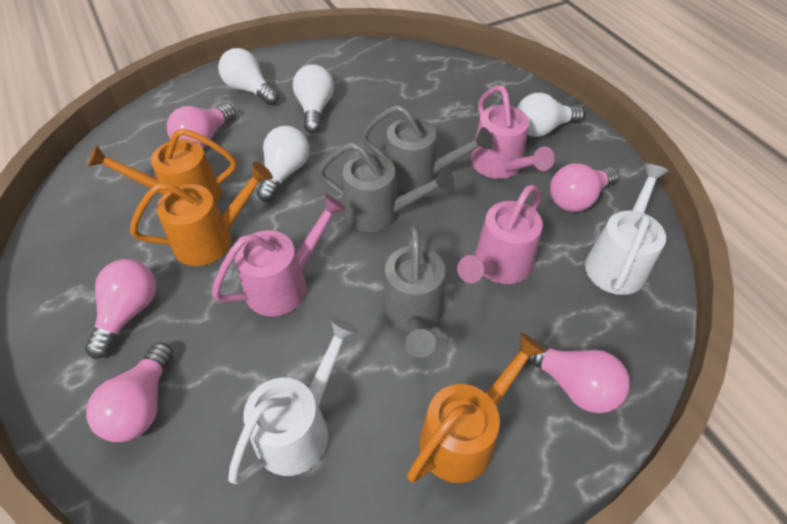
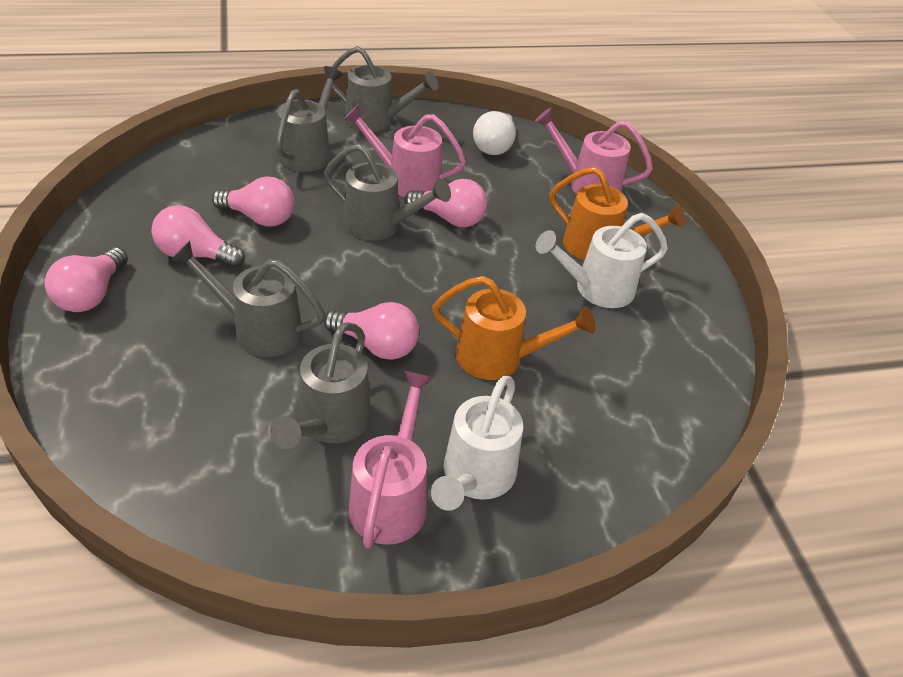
grey watering can: 3 -> 5
orange watering can: 3 -> 2
white light bulb: 4 -> 1

